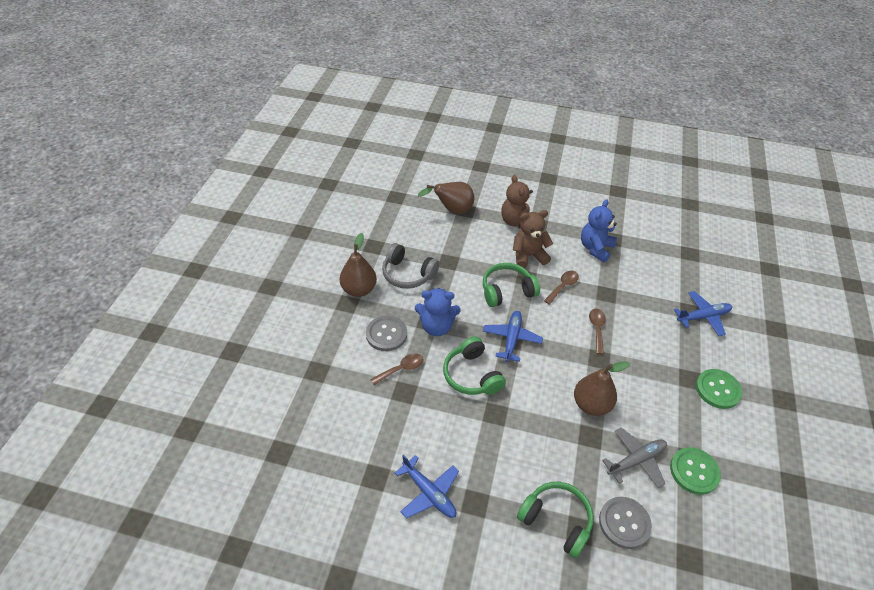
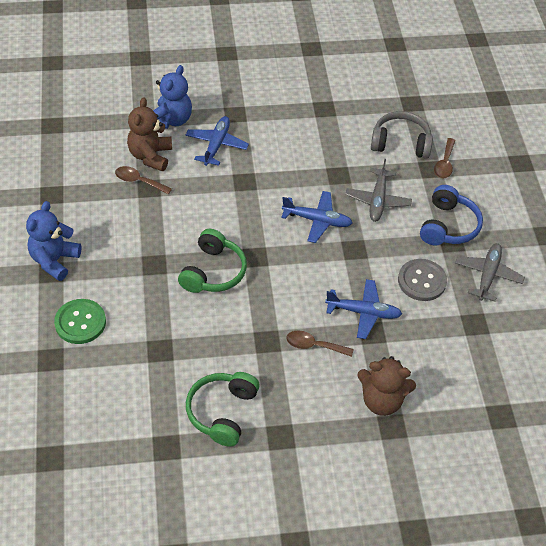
blue headphones: 0 -> 1
brown pear: 3 -> 0
green button: 2 -> 1
green headphones: 3 -> 2
grey button: 2 -> 1
grey plane: 1 -> 2

